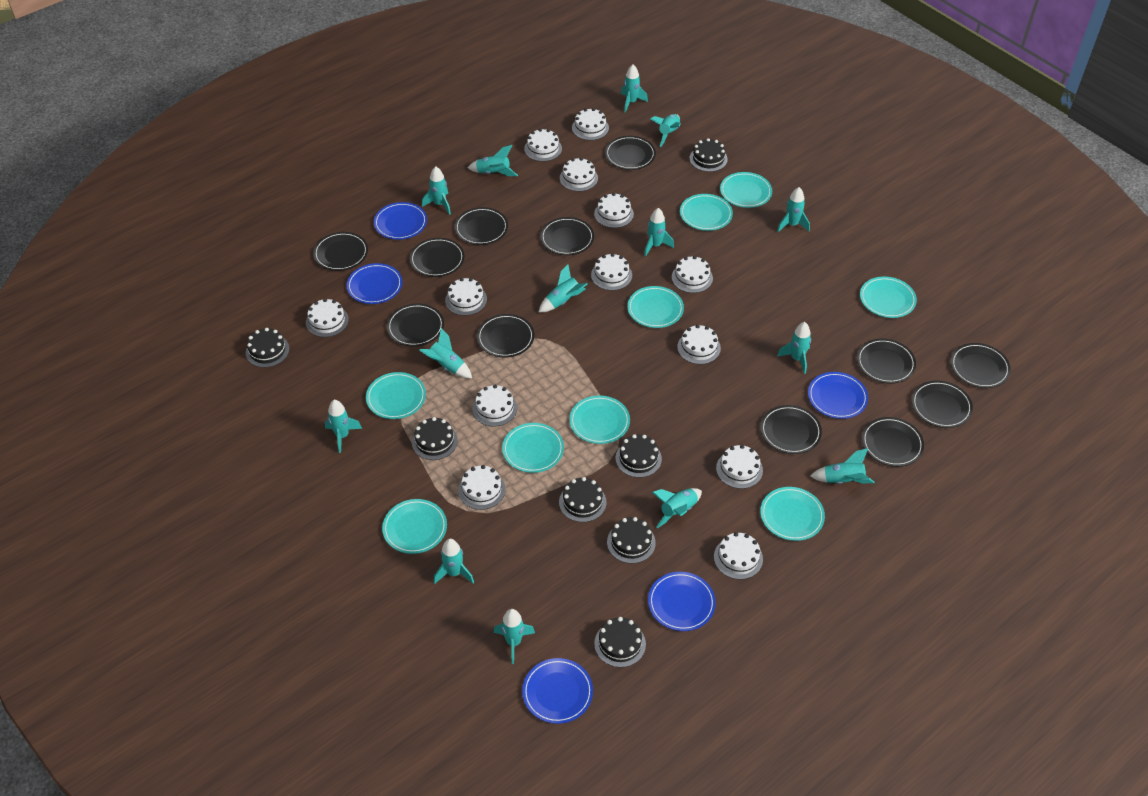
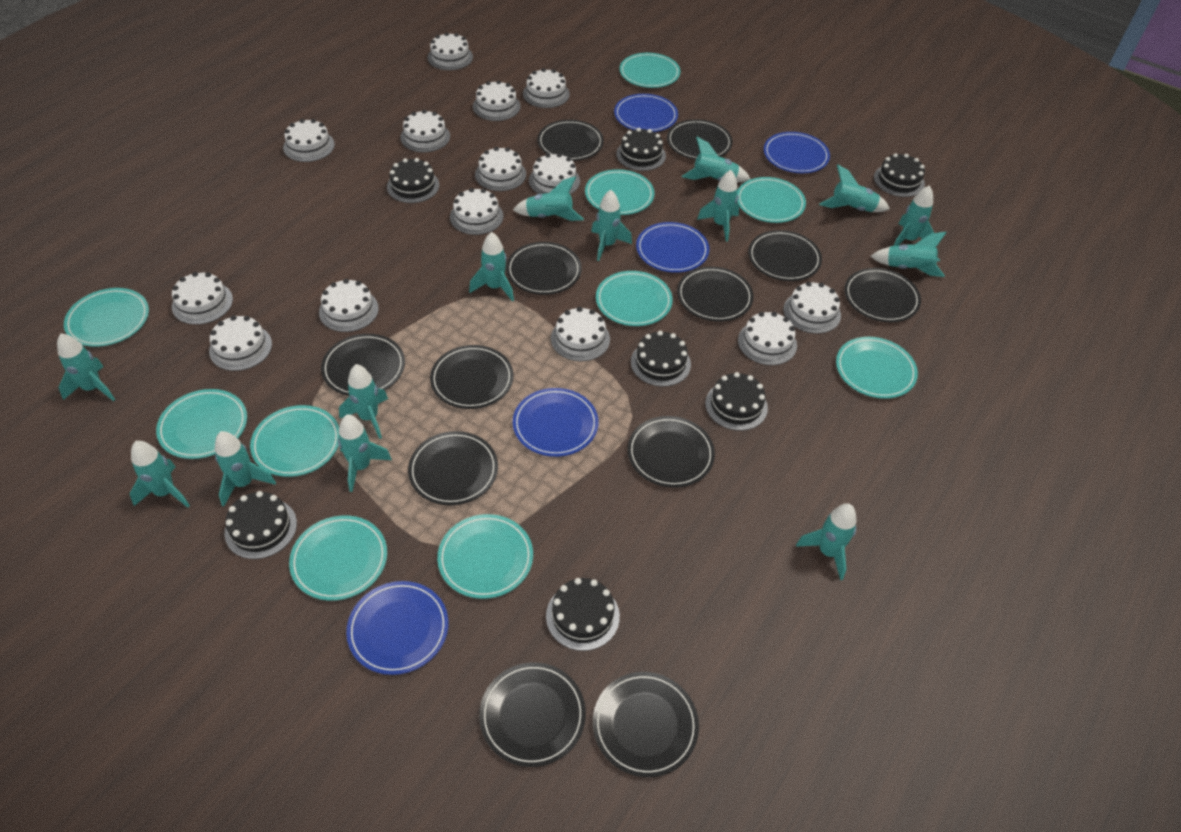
turquoise plate: 9 -> 10
white cake: 13 -> 14

